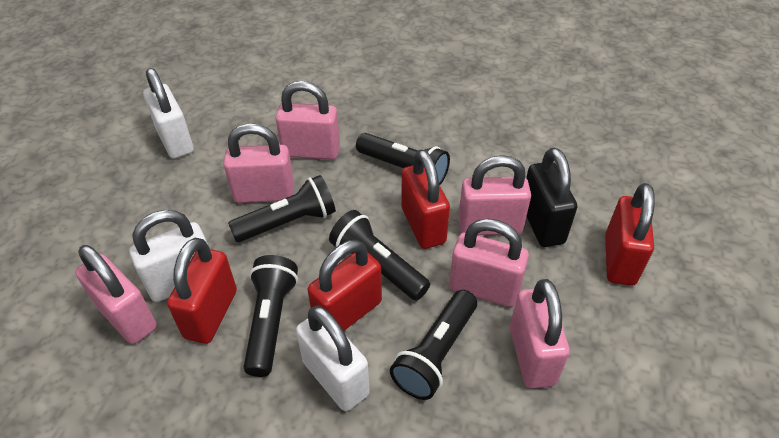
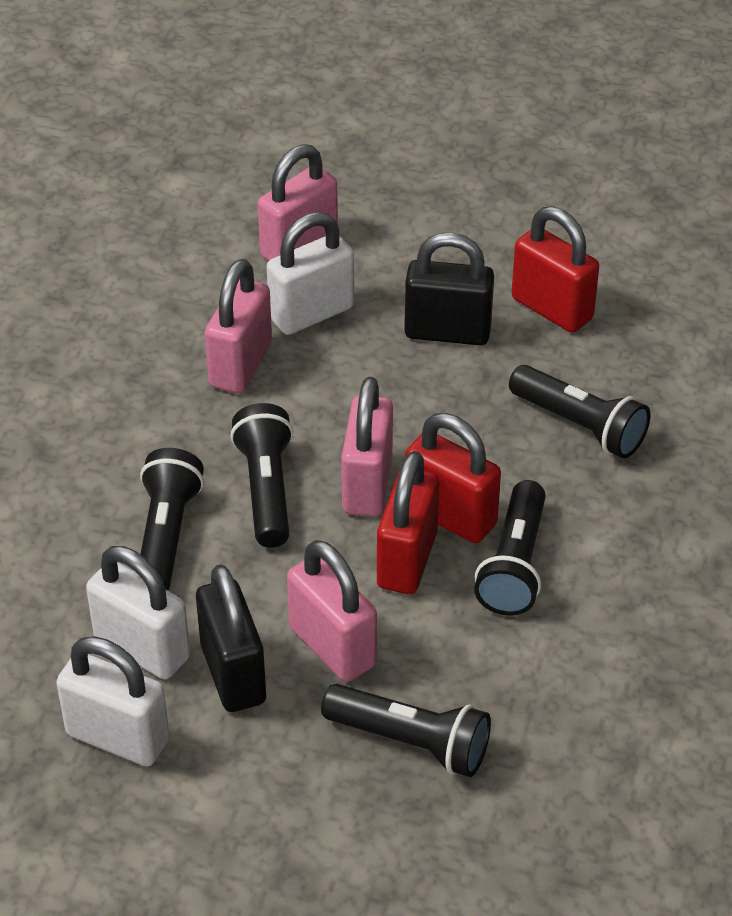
black padlock: 1 -> 2
pink padlock: 6 -> 4
red padlock: 4 -> 3

